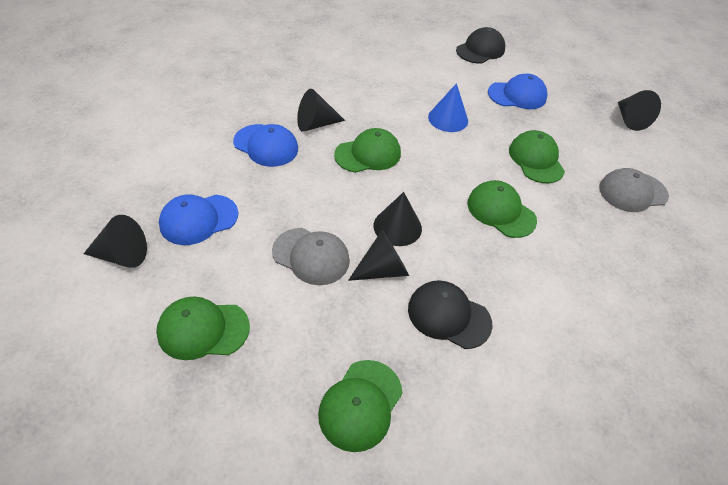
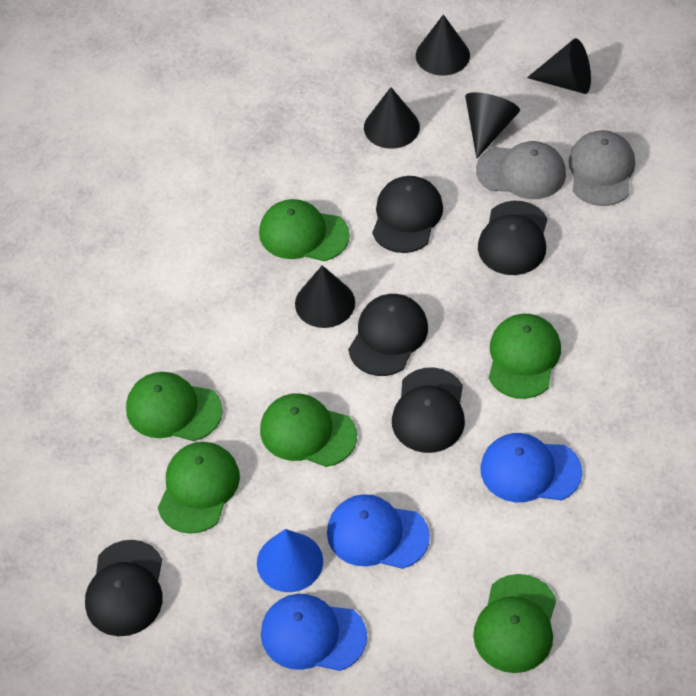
black cap: 2 -> 5
green cap: 5 -> 6

